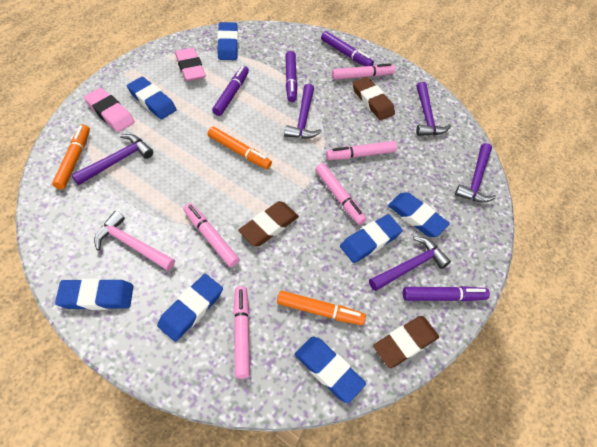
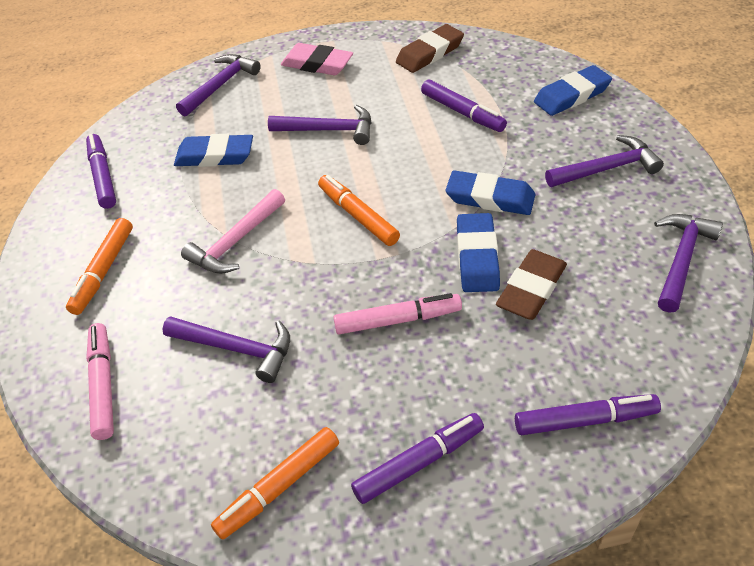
blue eraser: 7 -> 4
brown eraser: 3 -> 2
pink eraser: 2 -> 1
pink marker: 5 -> 2

